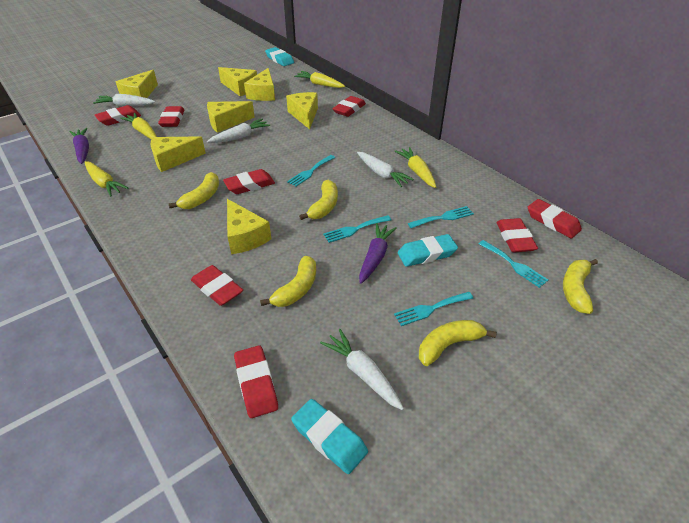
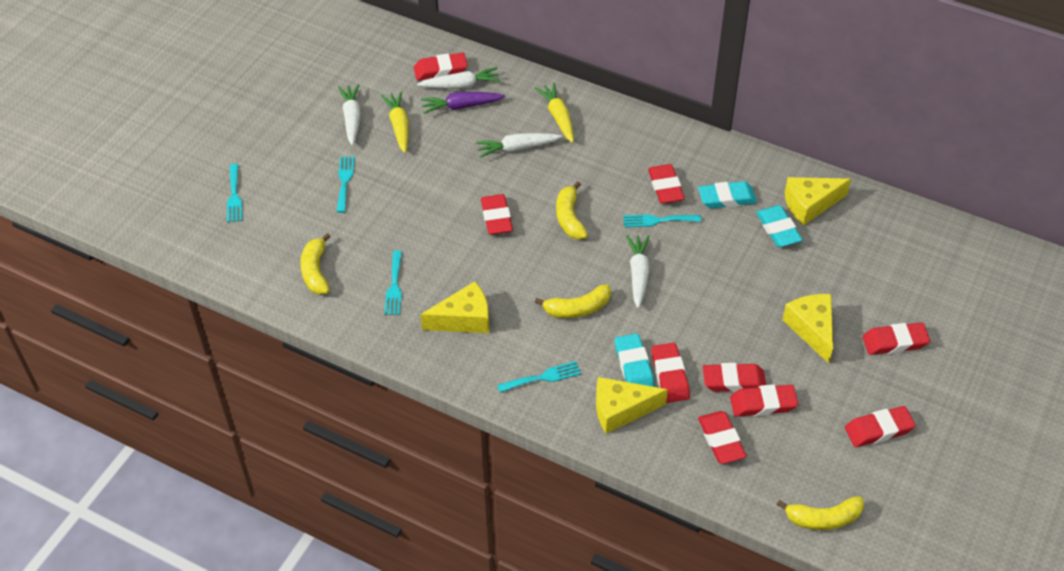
purple carrot: 2 -> 1
red eraser: 8 -> 9
yellow banana: 5 -> 4
yellow carrot: 4 -> 2
yellow cheese: 7 -> 4

